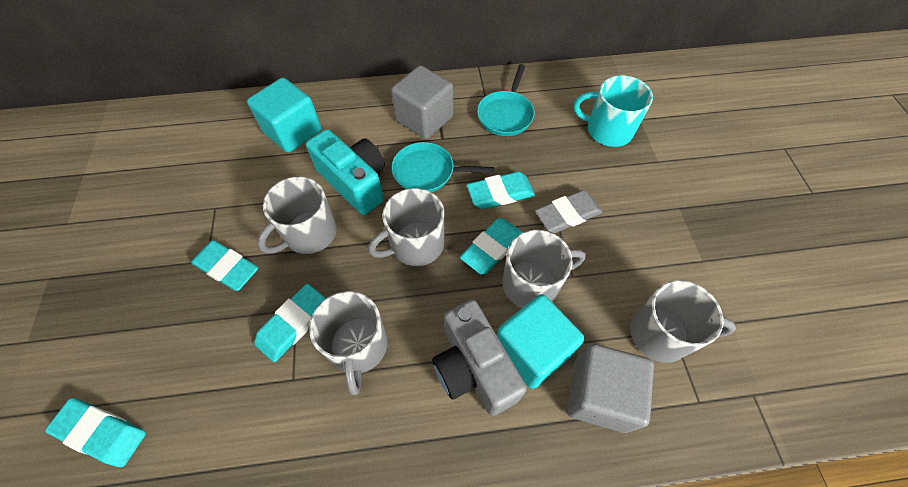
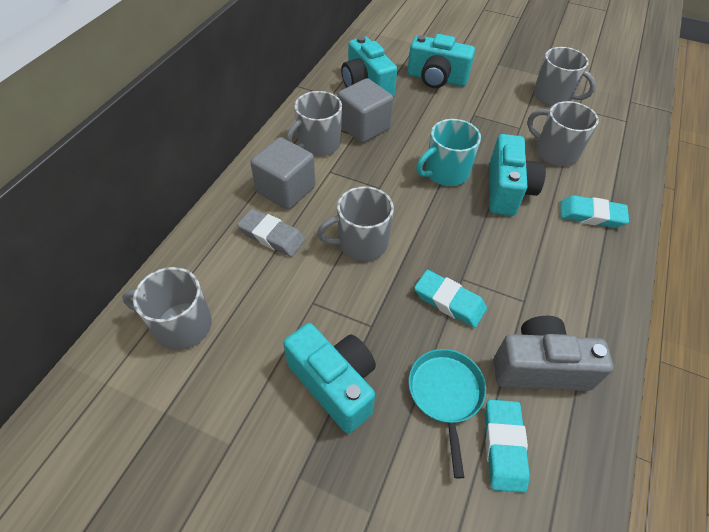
turquoise camera: 1 -> 4
turquoise cube: 2 -> 0
turquoise eraser: 5 -> 3
turquoise pan: 2 -> 1

